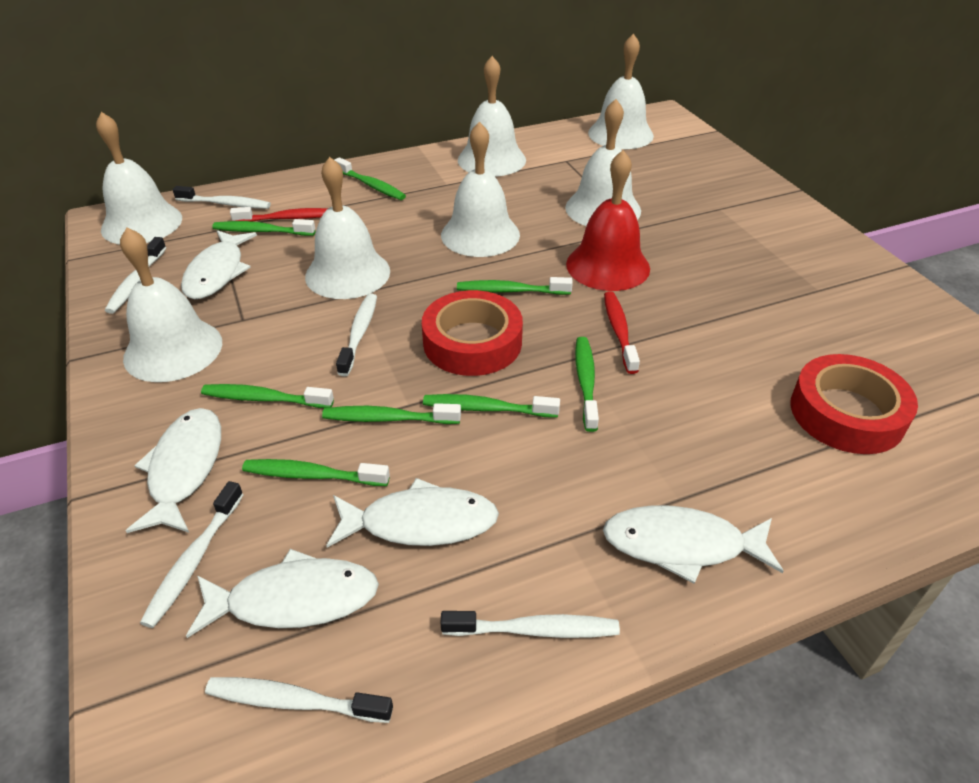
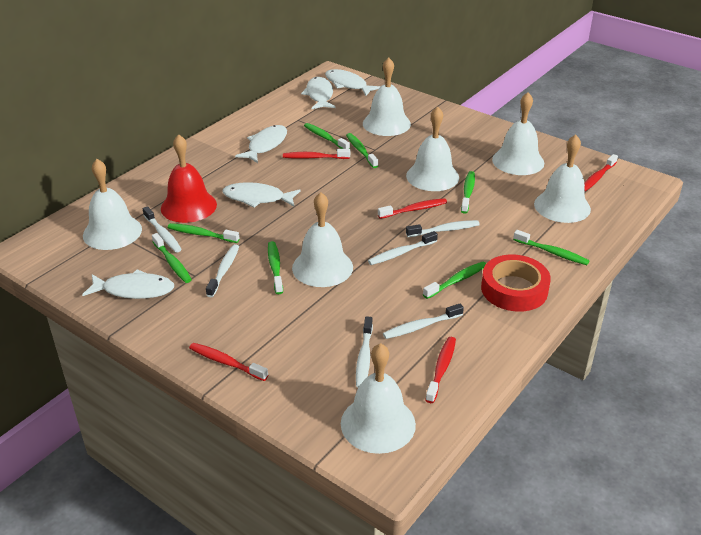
red tape: 2 -> 1
red toothbrush: 2 -> 5

